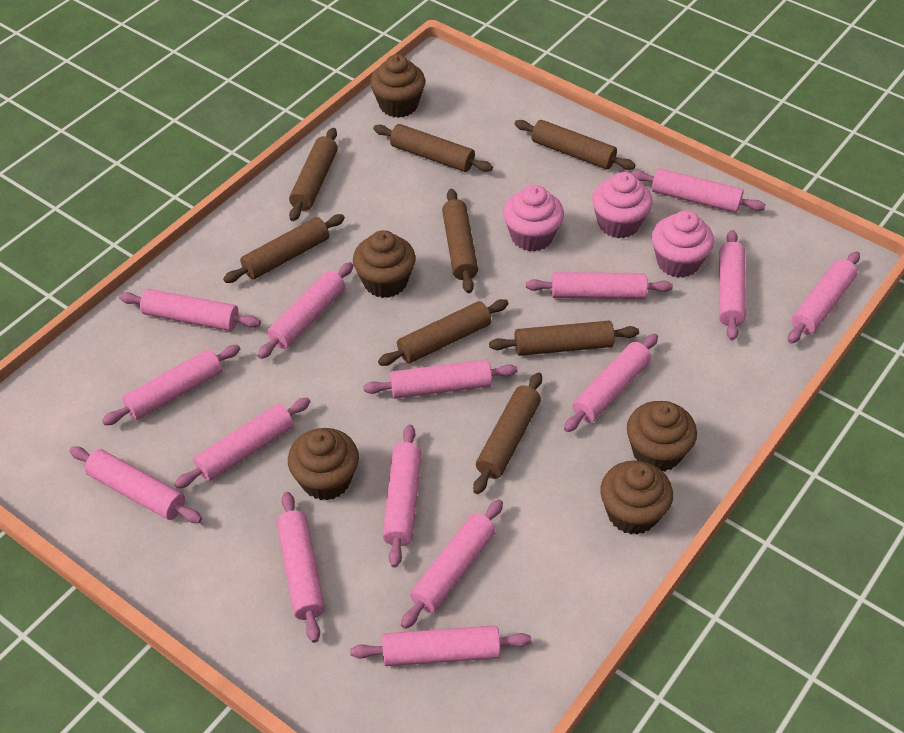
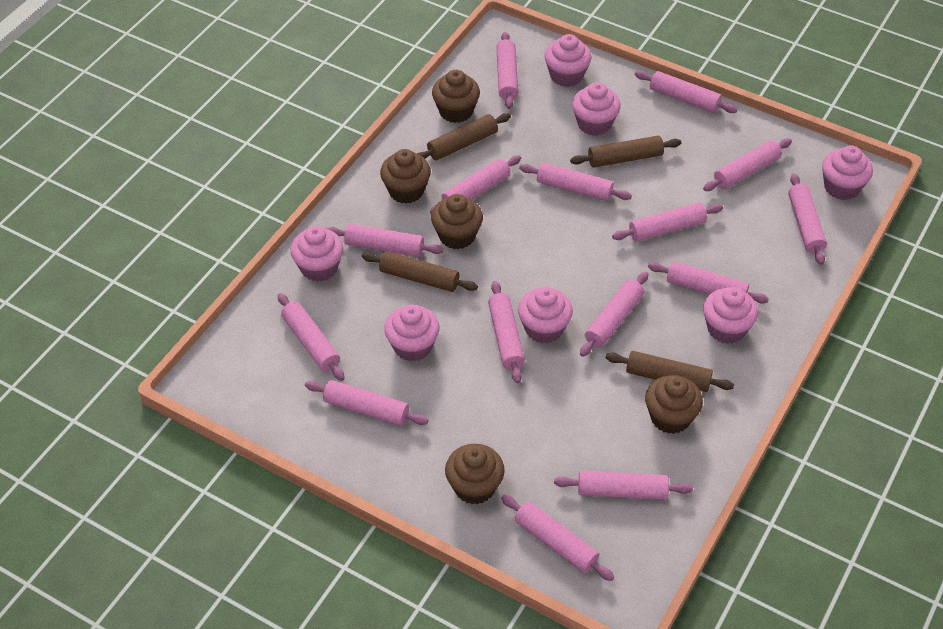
brown rolling pin: 8 -> 4
pink cupcake: 3 -> 7

